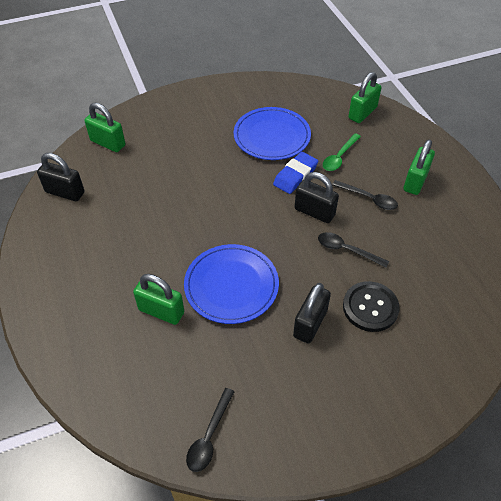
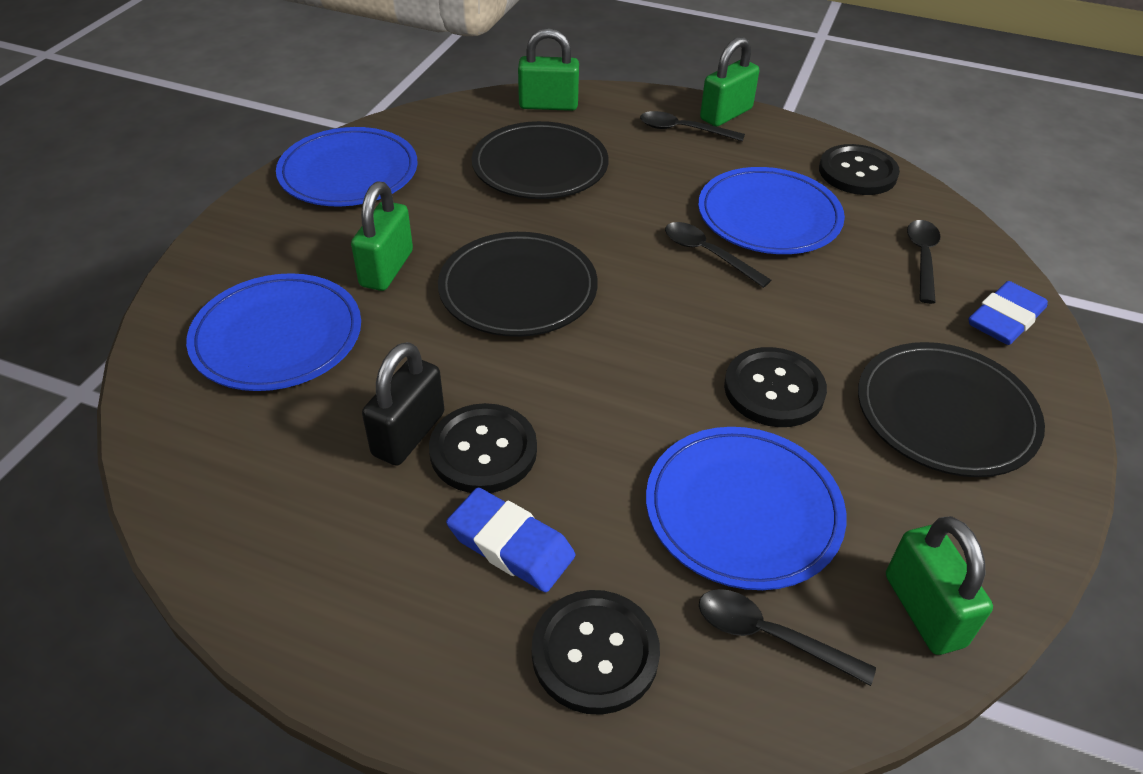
black button: 1 -> 4
black padlock: 3 -> 1
black plate: 0 -> 3
black spoon: 3 -> 4
blue eraser: 1 -> 2
blue plate: 2 -> 4
green spoon: 1 -> 0

